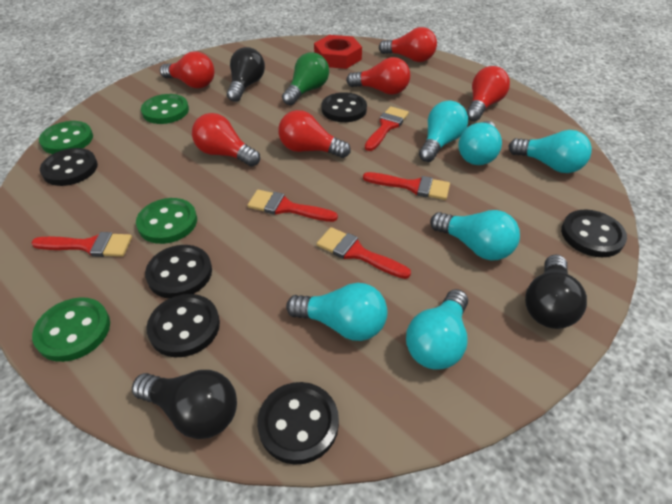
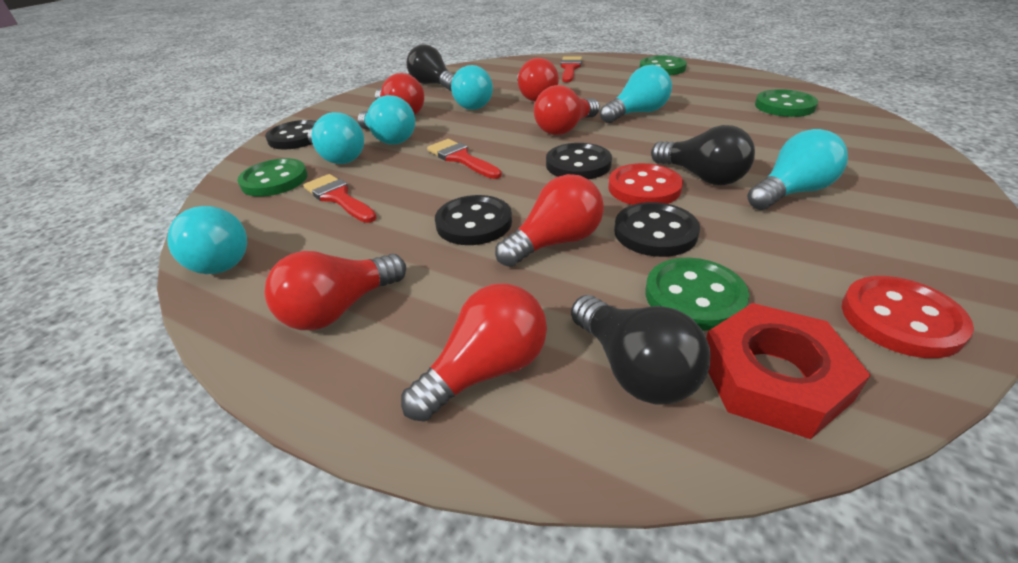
black button: 6 -> 4
green light bulb: 1 -> 0
red brush: 5 -> 3
red button: 0 -> 2

